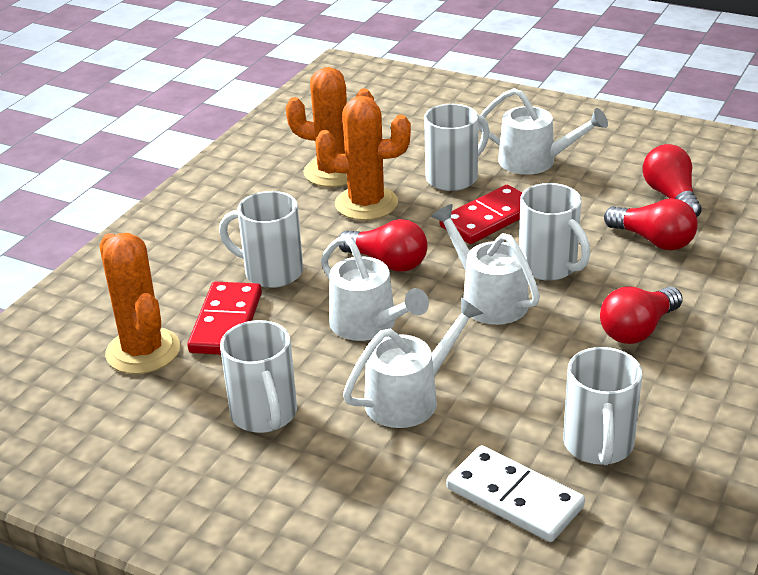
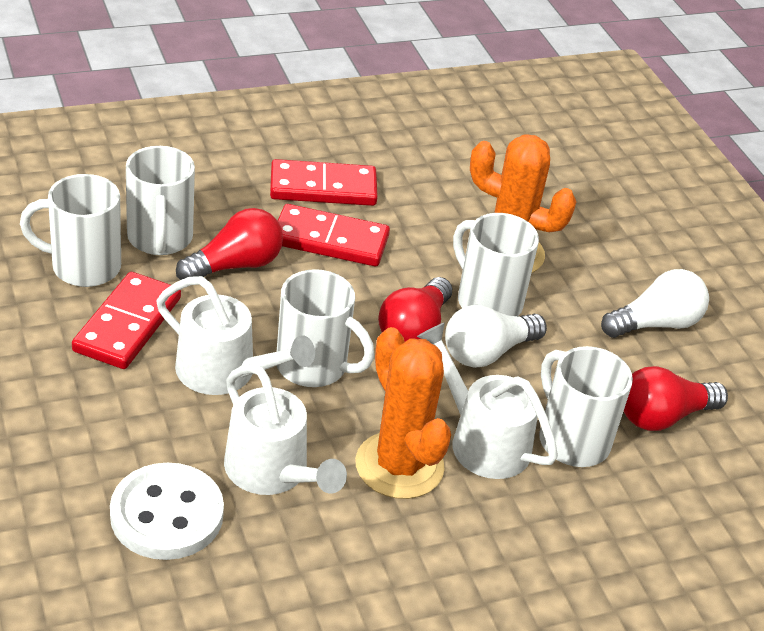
orange cactus: 3 -> 2
red domino: 2 -> 3
red light bulb: 4 -> 3
white button: 0 -> 1
white domino: 1 -> 0
white light bulb: 0 -> 2
white watering can: 4 -> 3

